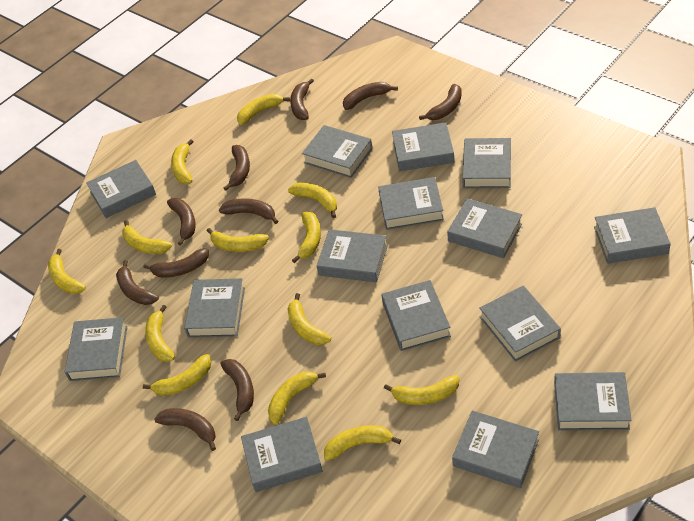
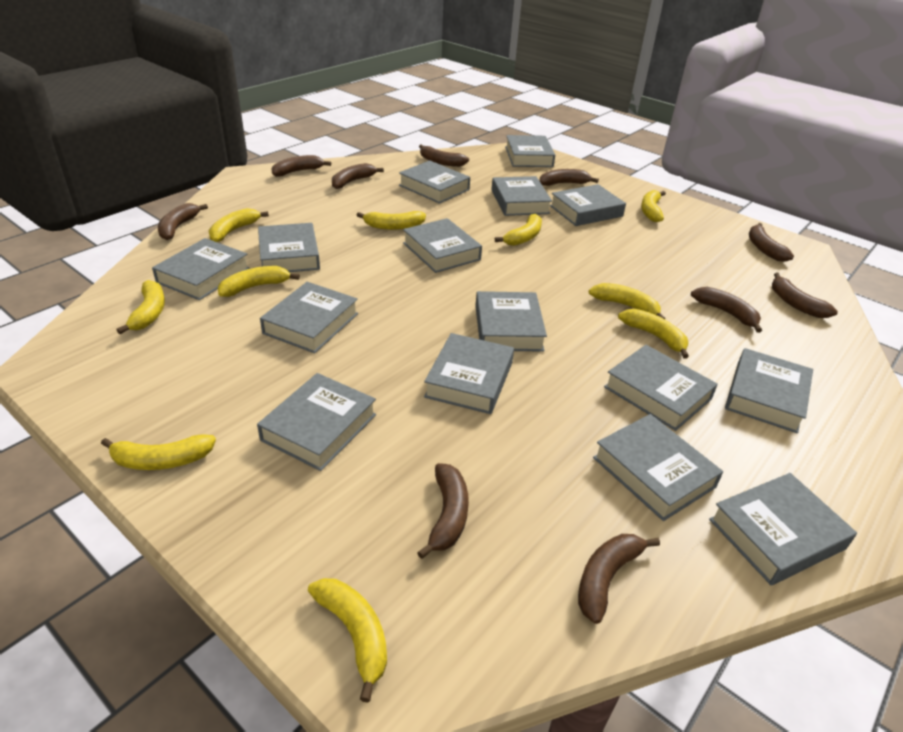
yellow banana: 13 -> 10

